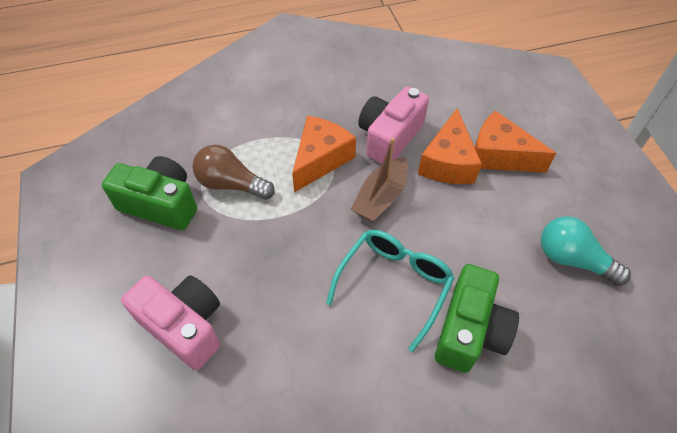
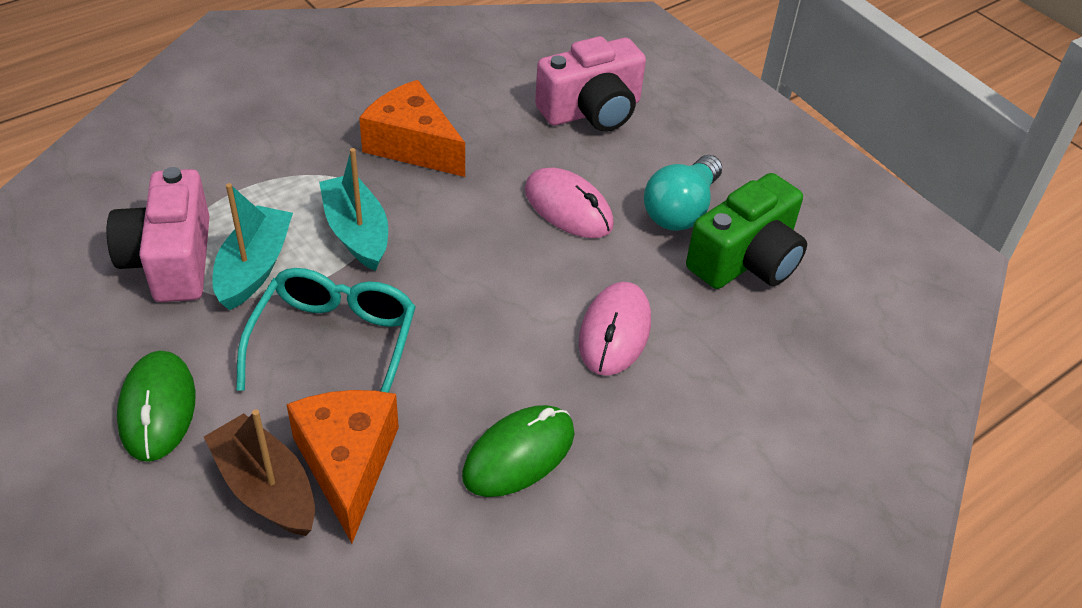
brown light bulb: 1 -> 0
green camera: 2 -> 1
green mouse: 0 -> 2
orange cheese: 3 -> 2
pink mouse: 0 -> 2
turquoise boat: 0 -> 2

